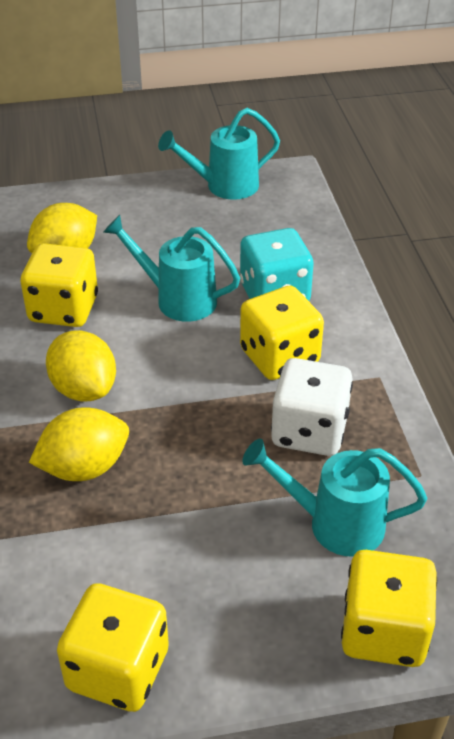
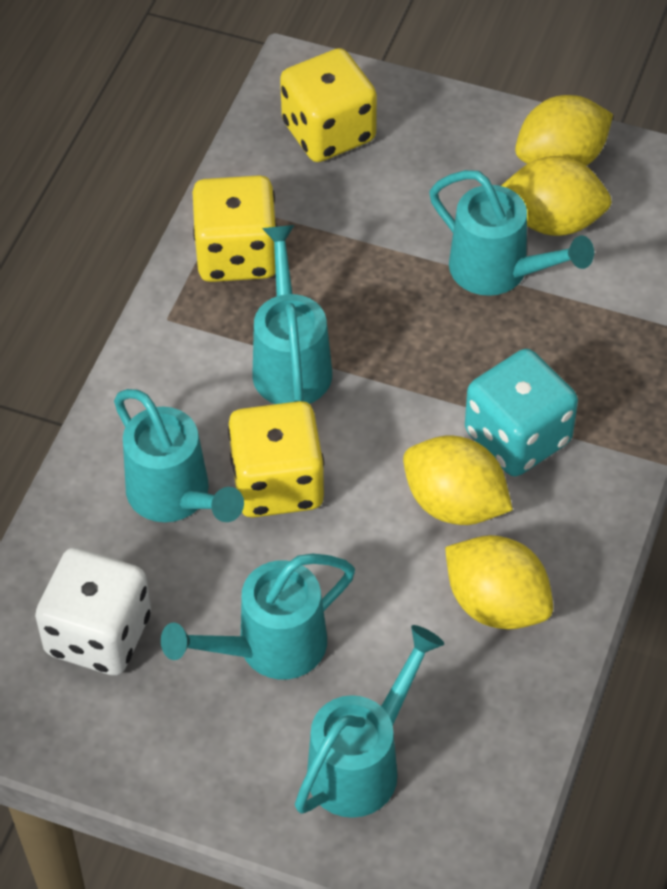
turquoise watering can: 3 -> 5
yellow dice: 4 -> 3
yellow lemon: 3 -> 4

